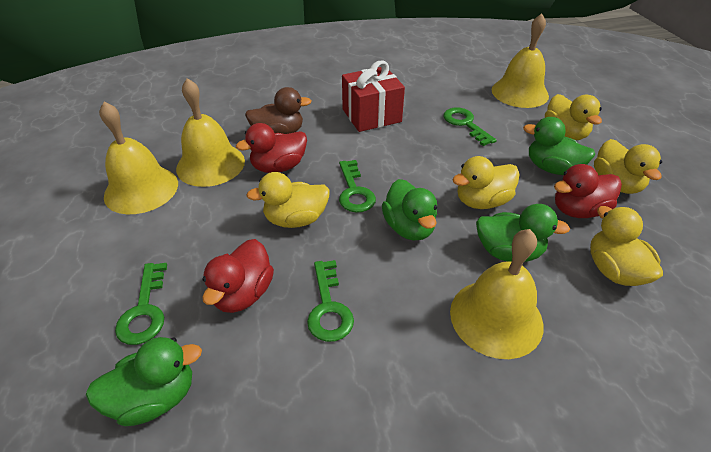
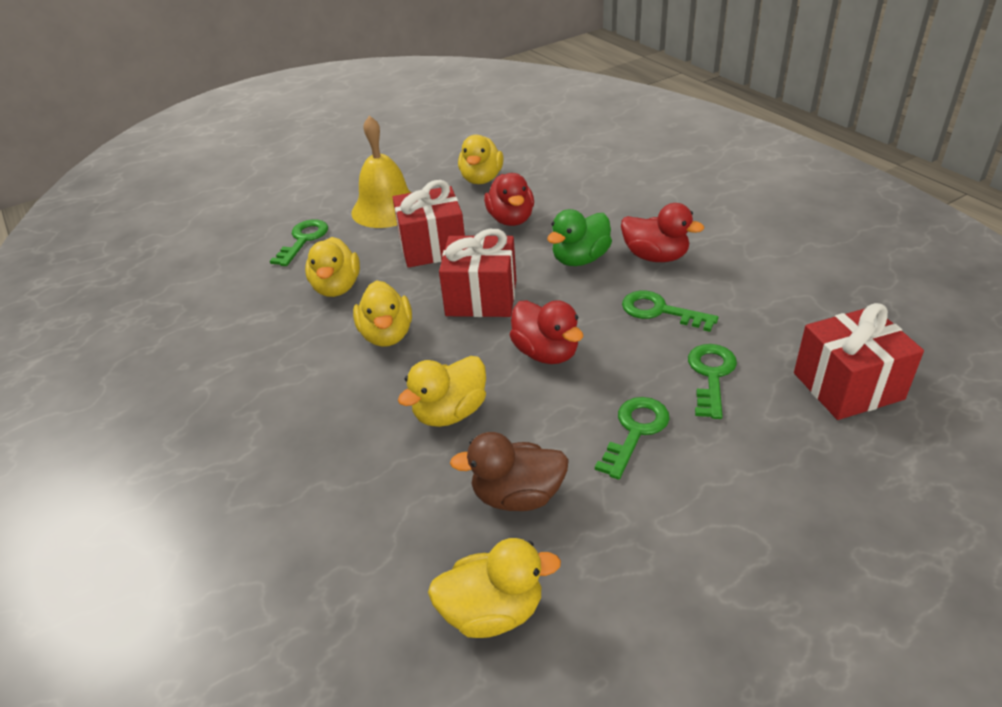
green duck: 4 -> 1
red gift: 1 -> 3
yellow bell: 4 -> 1

